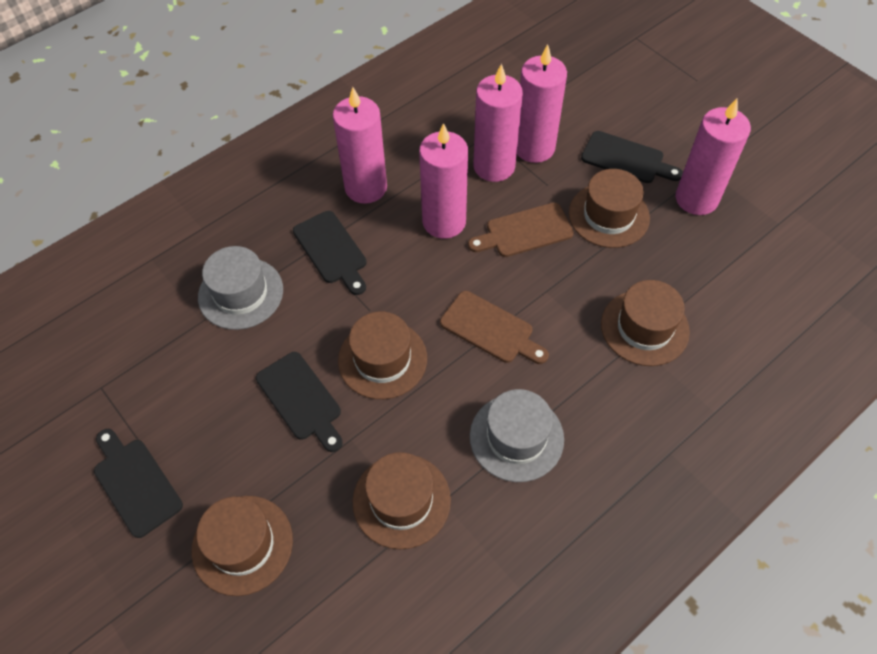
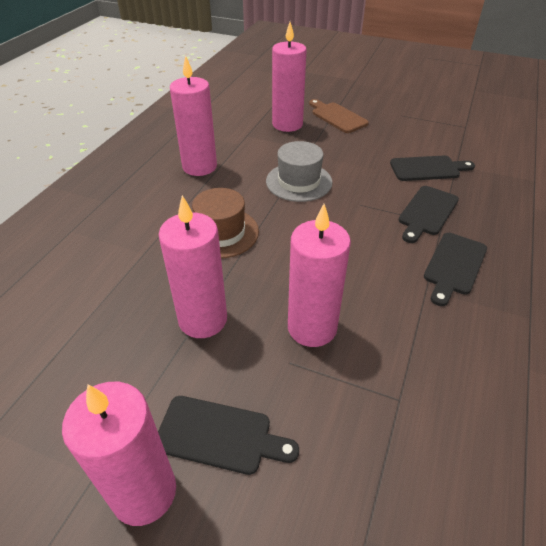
brown cutting board: 2 -> 1
brown hat: 5 -> 1
grey hat: 2 -> 1

